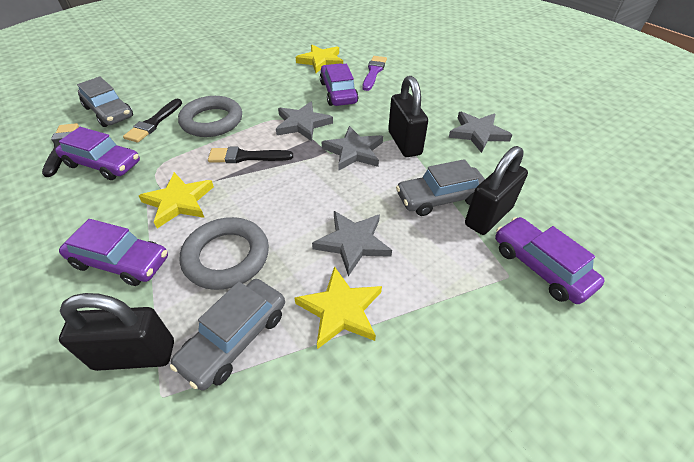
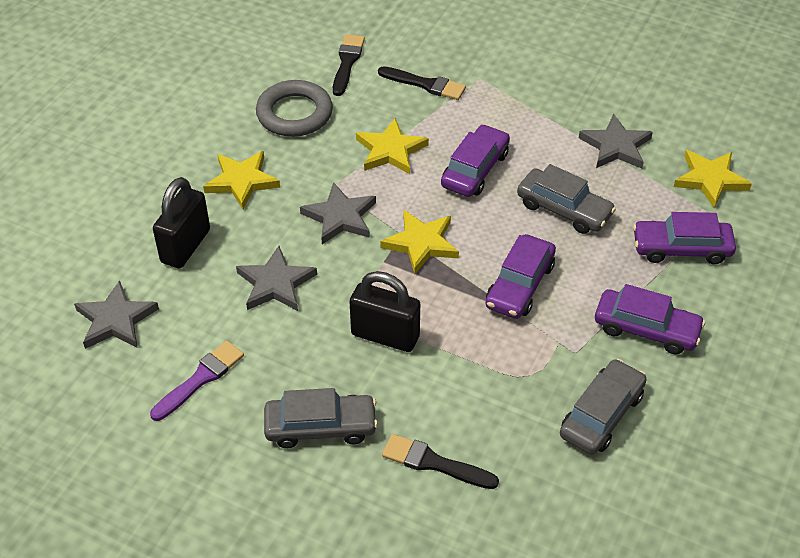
black padlock: 3 -> 2
grey ring: 2 -> 1
yellow star: 3 -> 4

